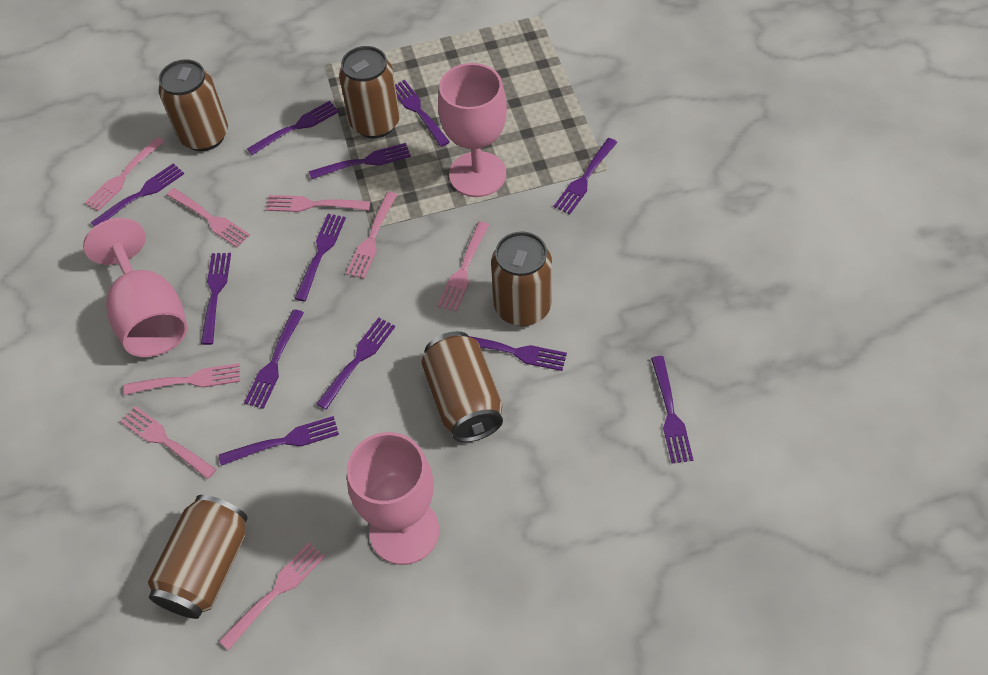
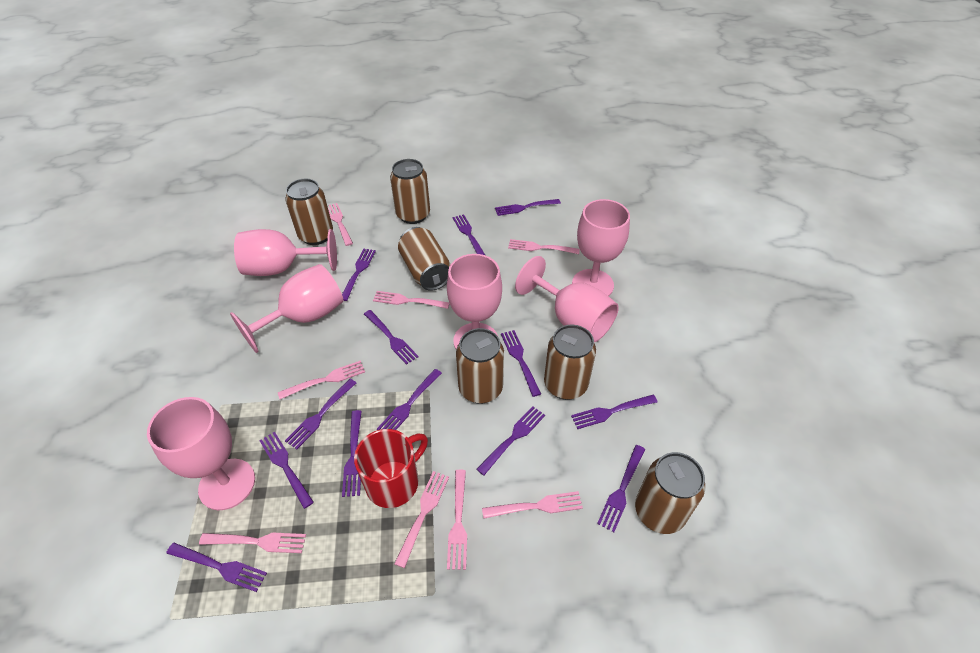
brown can: 5 -> 6
pink goblet: 3 -> 6
purple fork: 12 -> 13
red mug: 0 -> 1

